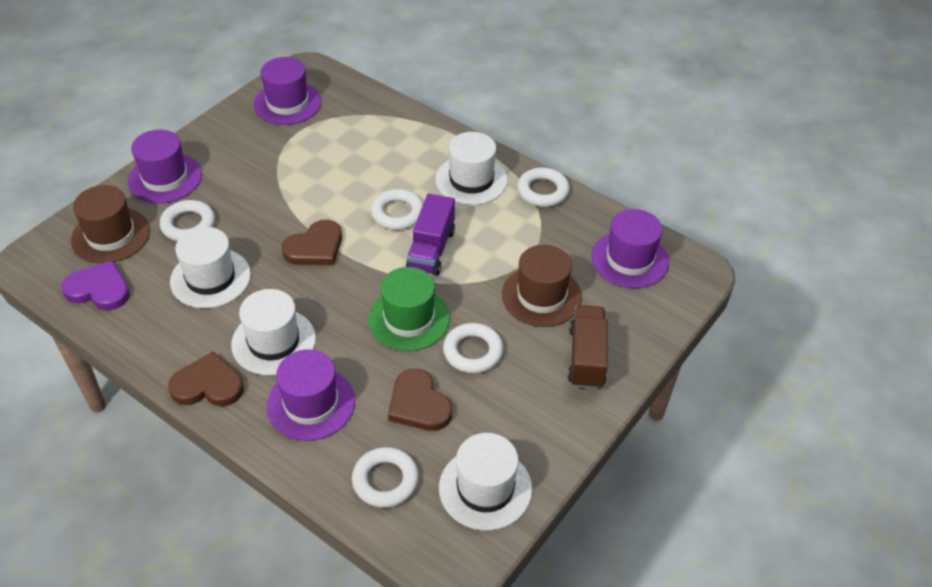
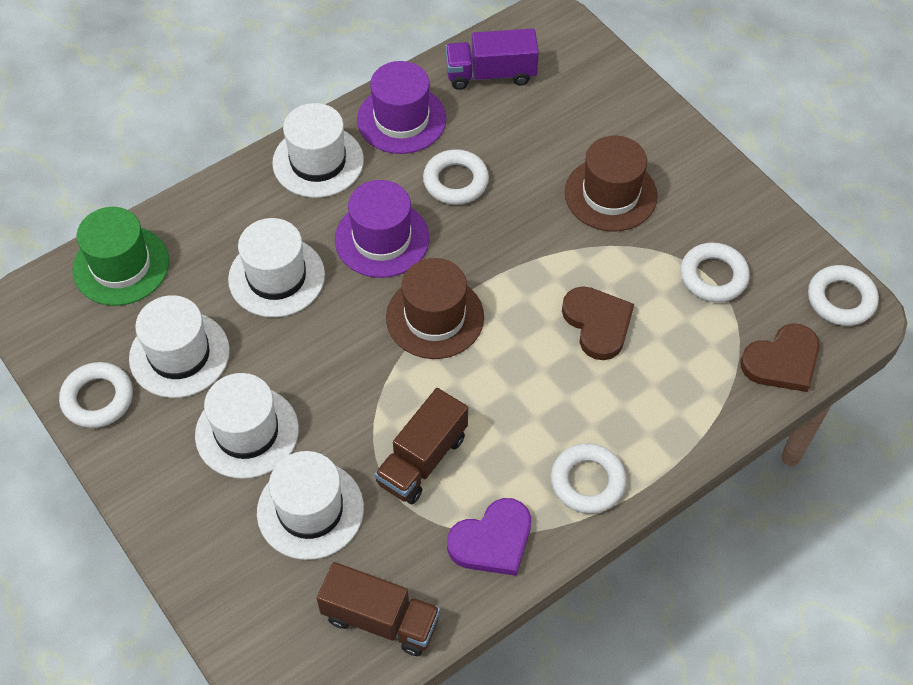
brown heart: 3 -> 2
brown truck: 1 -> 2
purple hat: 4 -> 2
white hat: 4 -> 5

